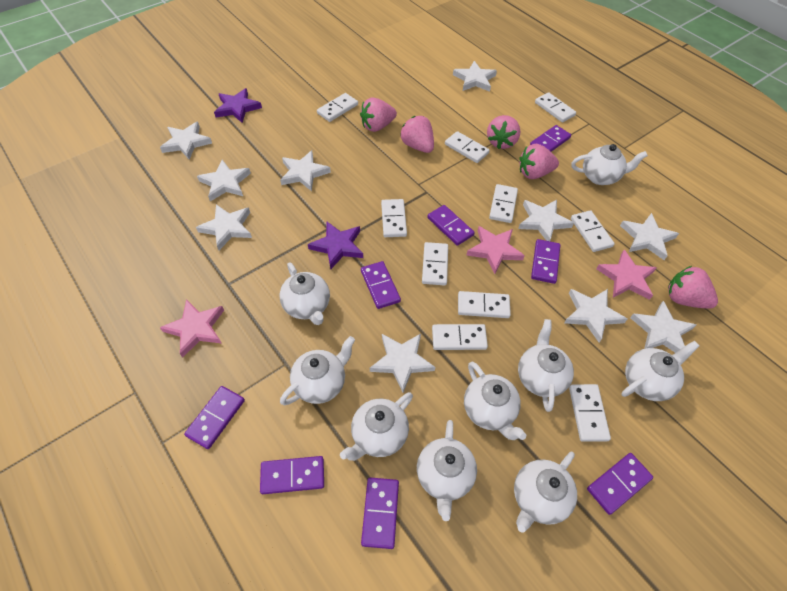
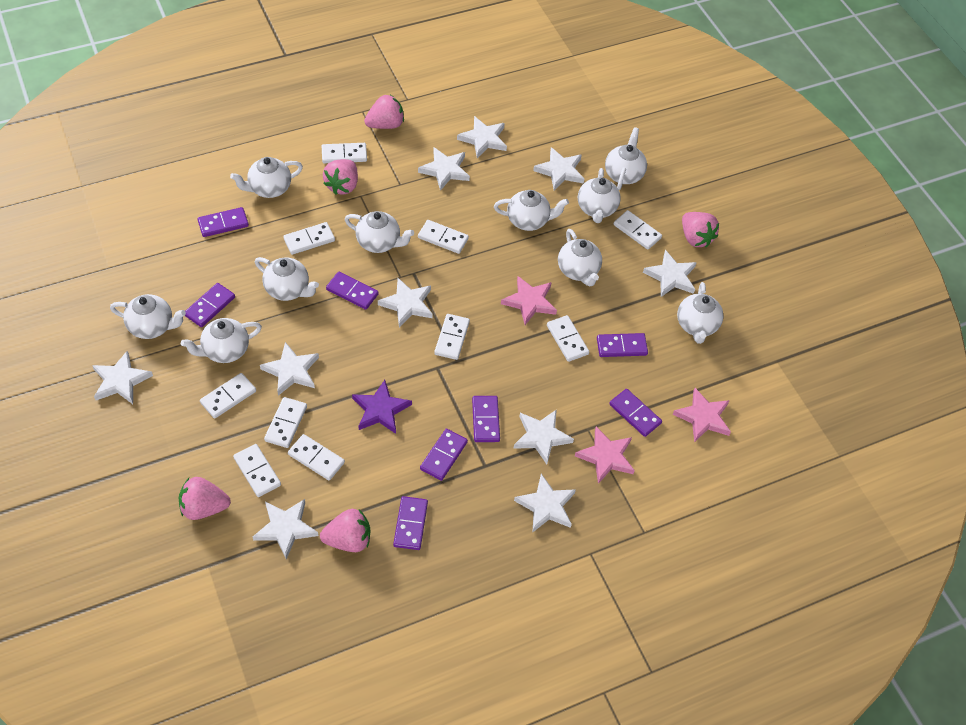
purple star: 2 -> 1
white teapot: 9 -> 10

